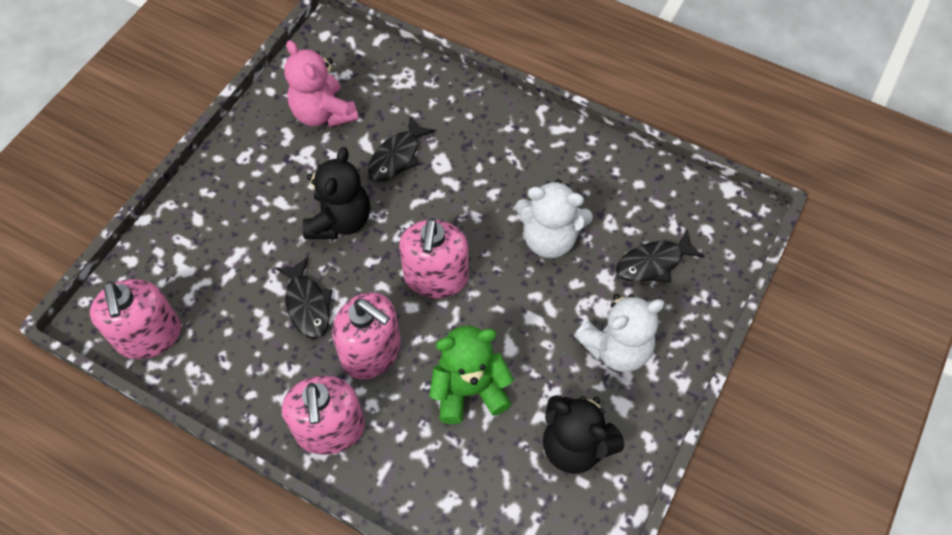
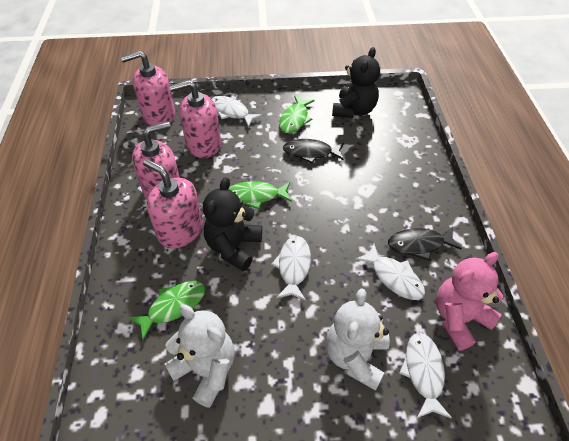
black fish: 3 -> 2
green fish: 0 -> 3
green teddy bear: 1 -> 0
white fish: 0 -> 4

